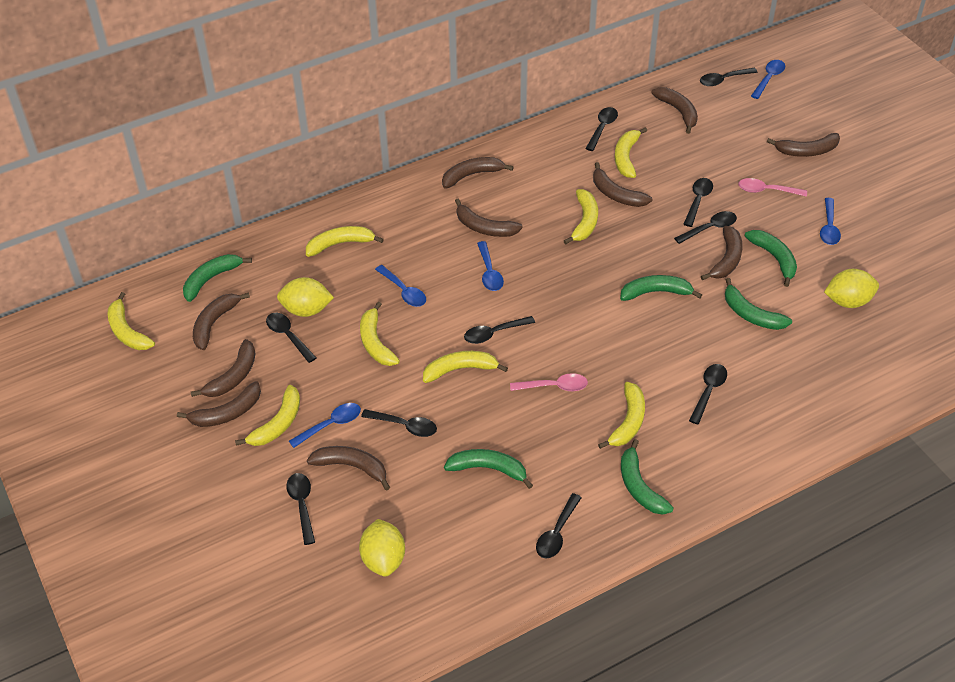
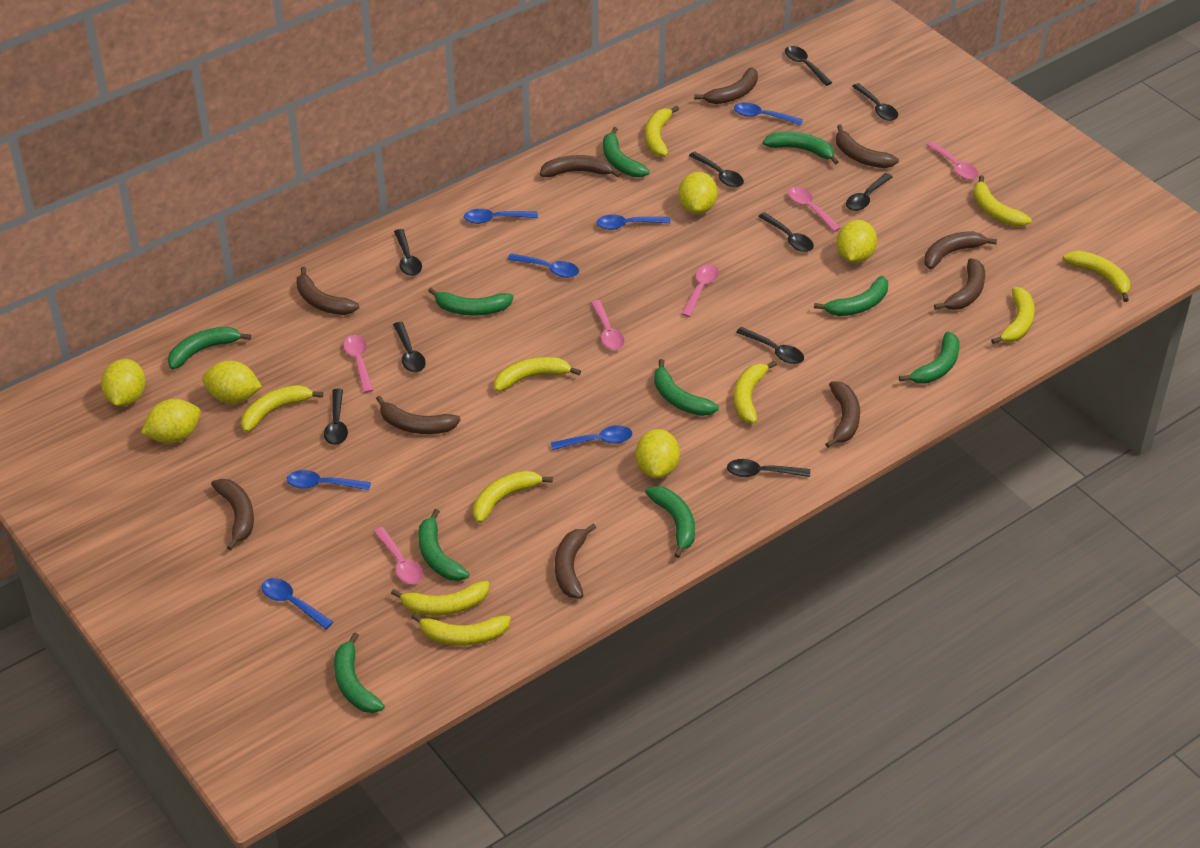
blue spoon: 5 -> 7
green banana: 6 -> 10
pink spoon: 2 -> 6
yellow banana: 8 -> 10
yellow lemon: 3 -> 6

